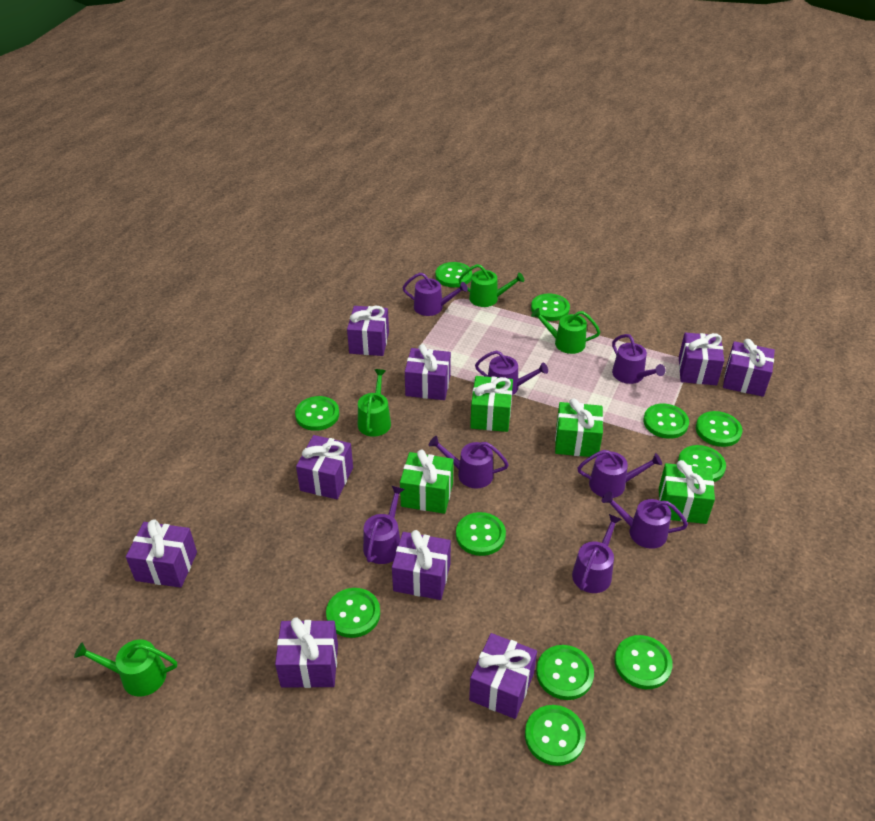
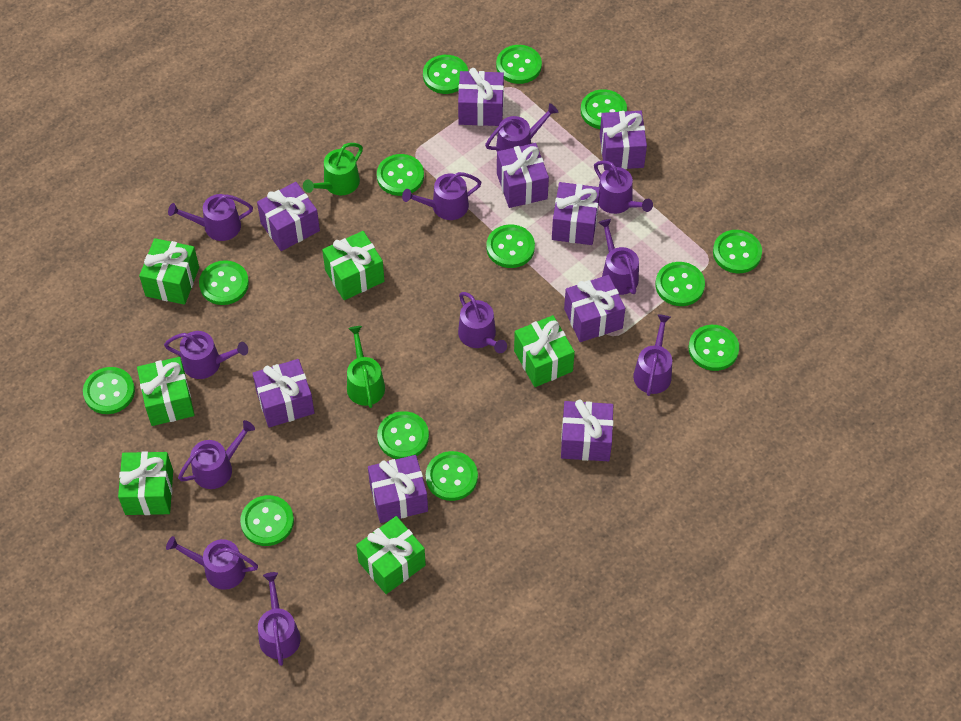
green button: 11 -> 13
green gift: 4 -> 6
green watering can: 4 -> 2
purple watering can: 8 -> 11

